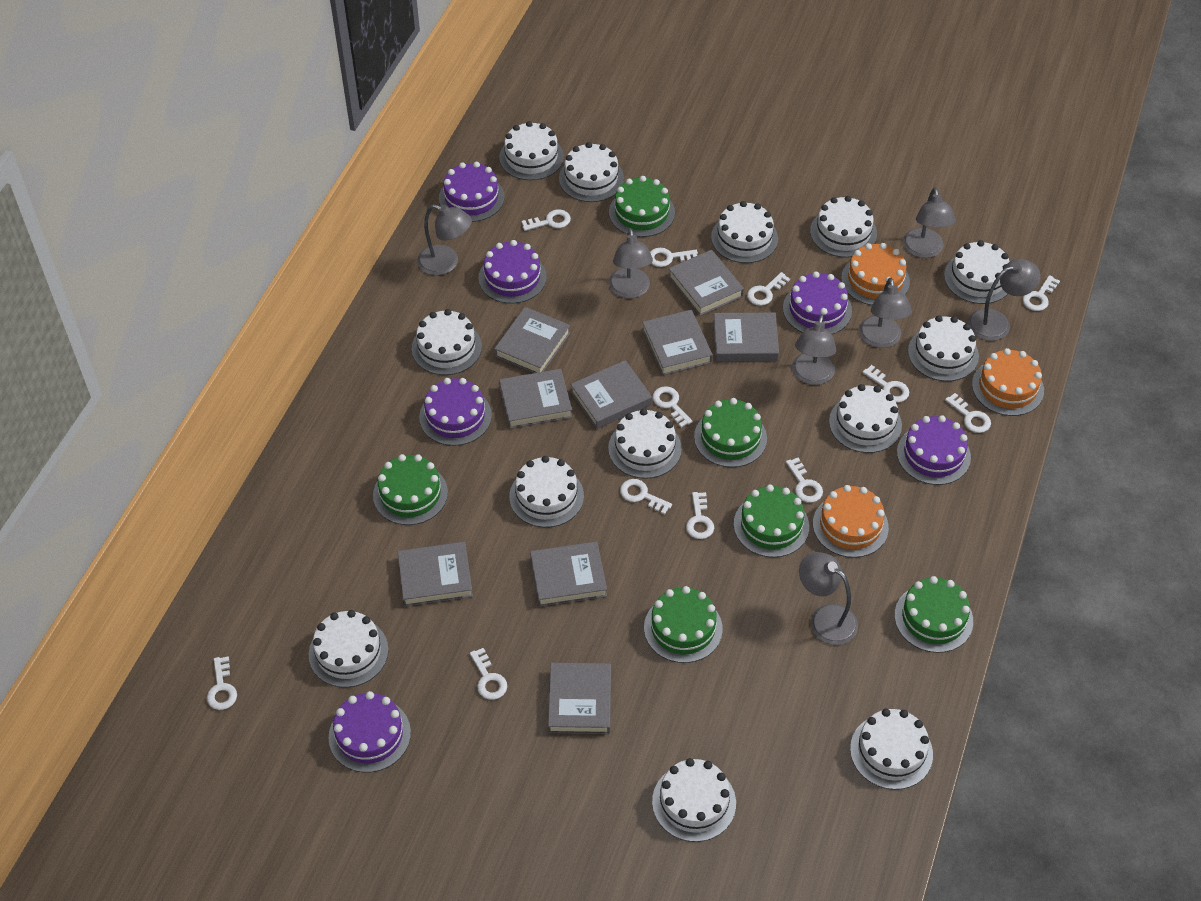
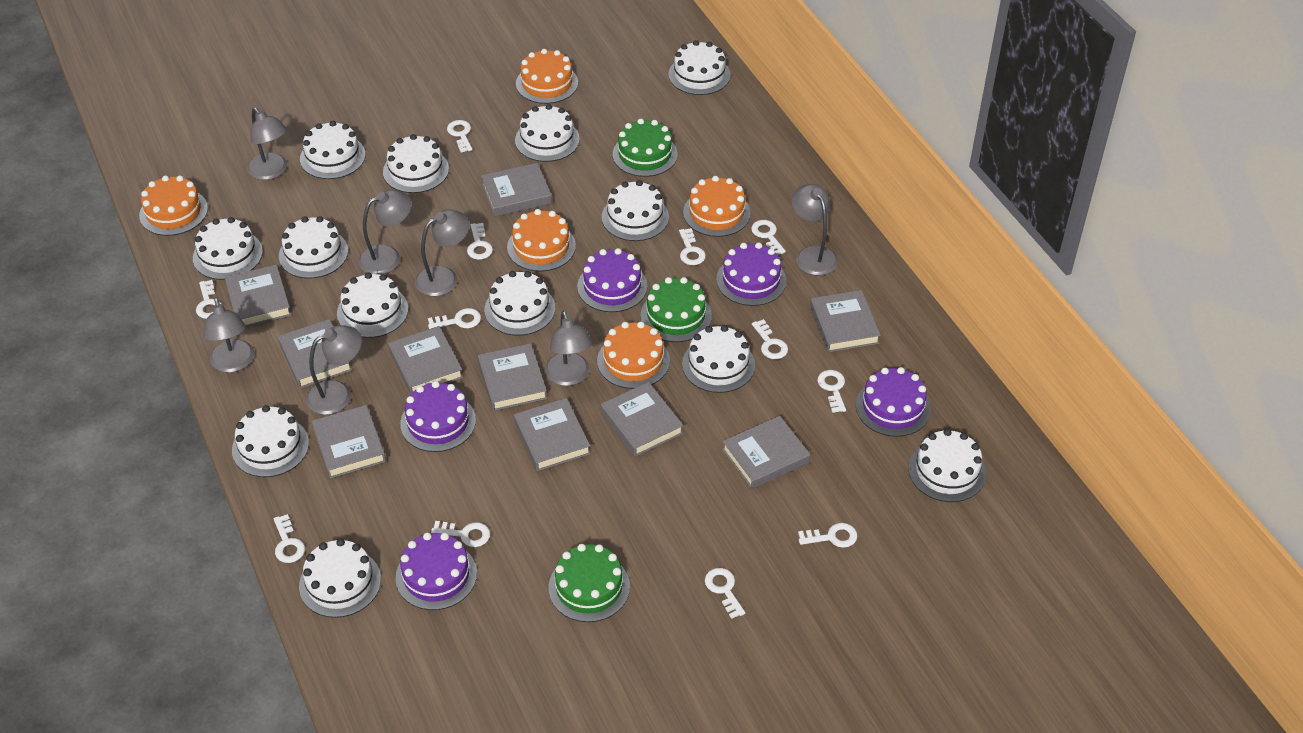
green cake: 6 -> 3
grey book: 9 -> 10
orange cake: 3 -> 5
purple cake: 6 -> 5

